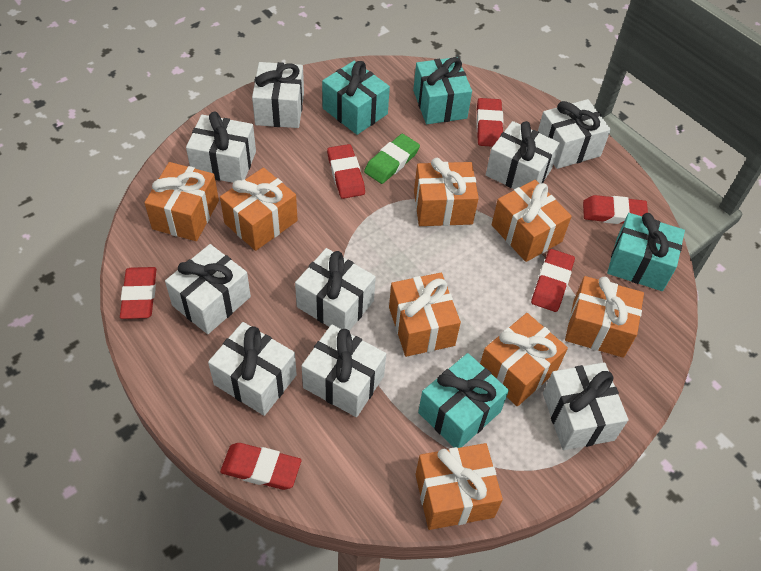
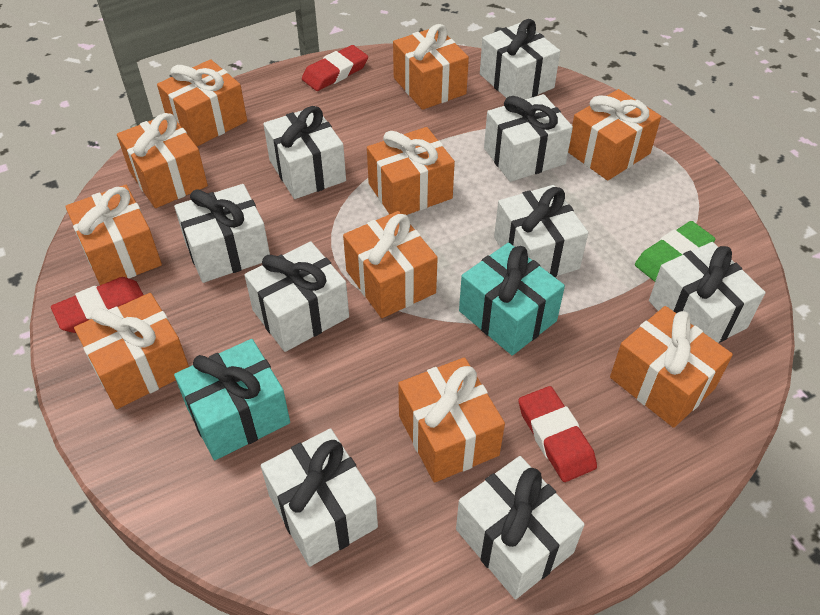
orange gift: 8 -> 10
red eraser: 6 -> 3
turquoise gift: 4 -> 2

